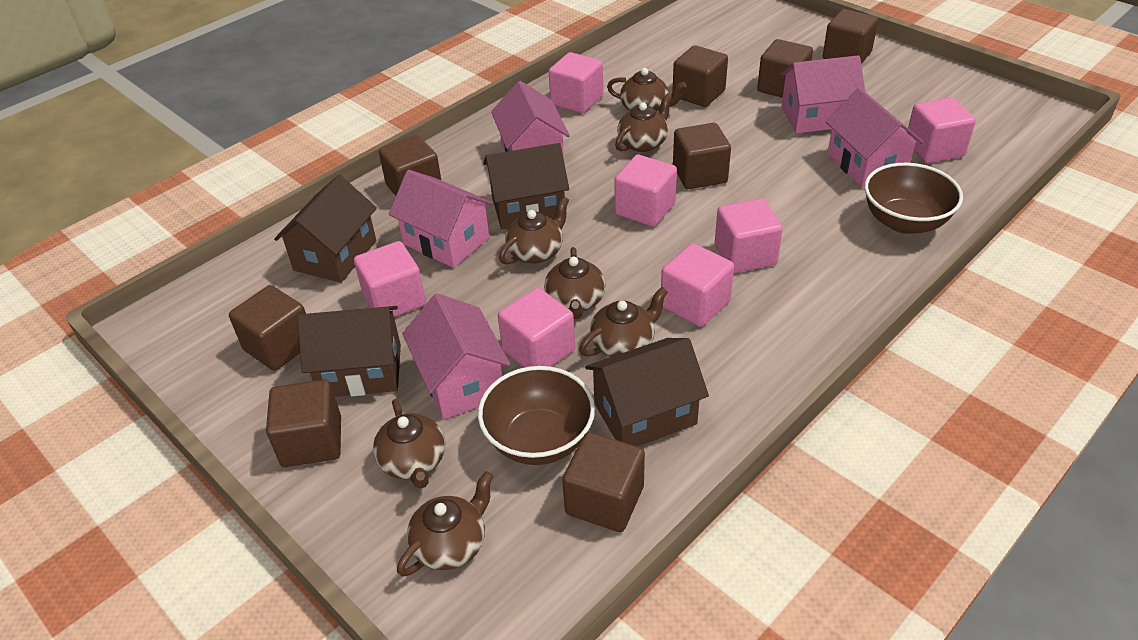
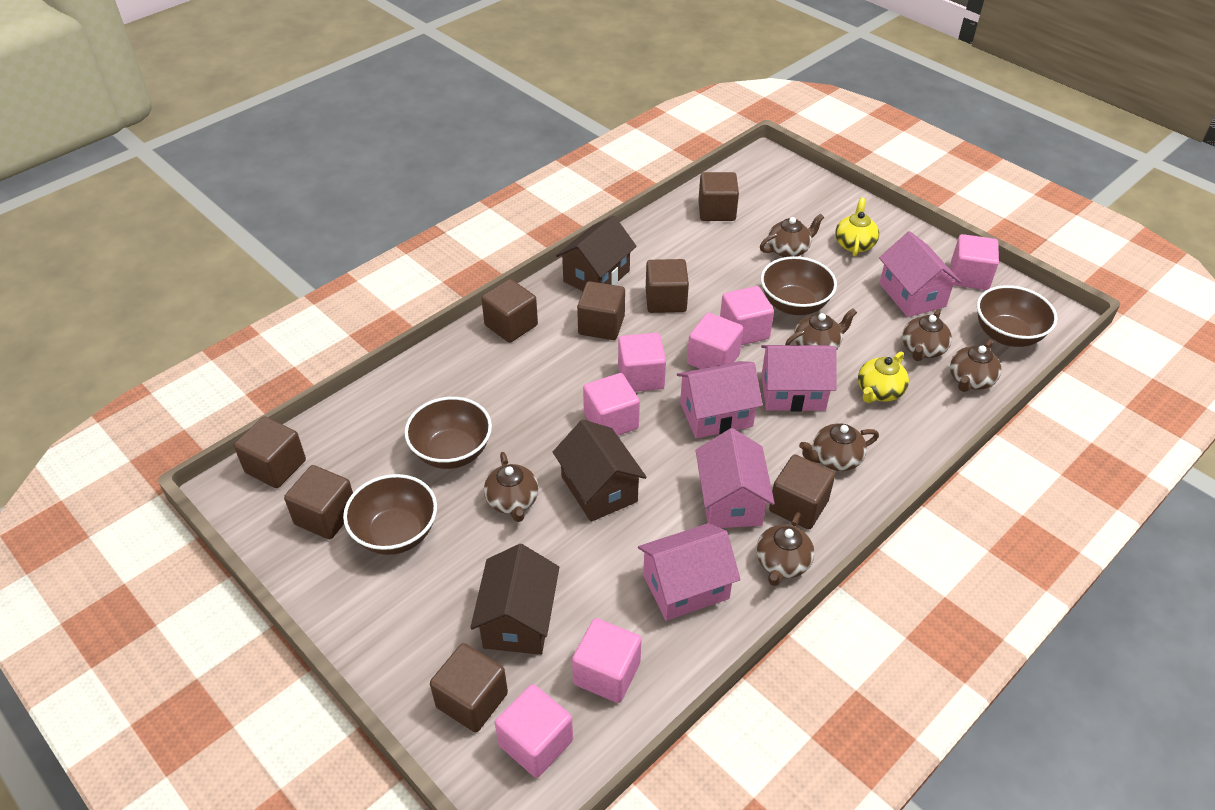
brown bowl: 2 -> 4
brown house: 4 -> 3
yellow teapot: 0 -> 2

